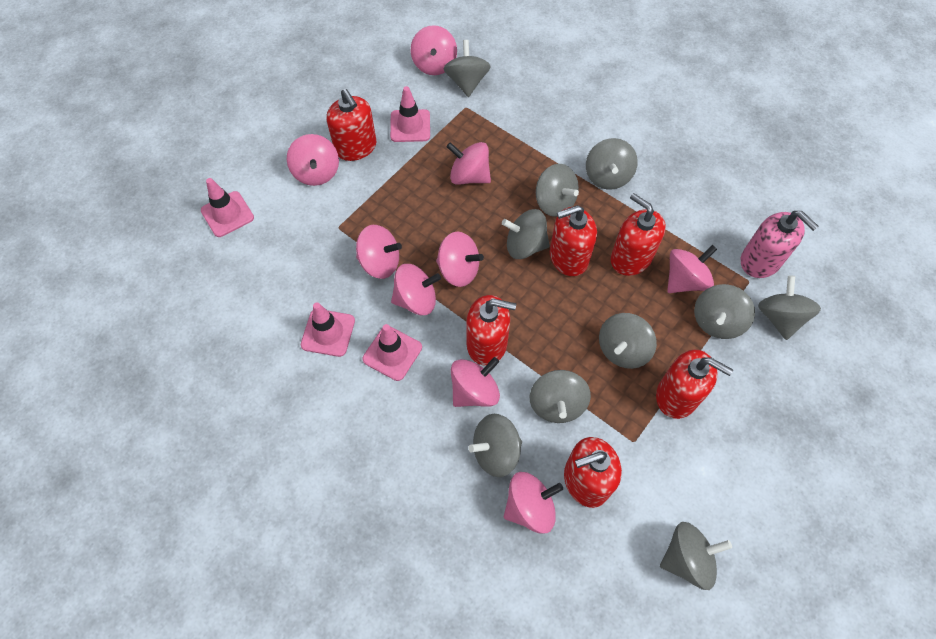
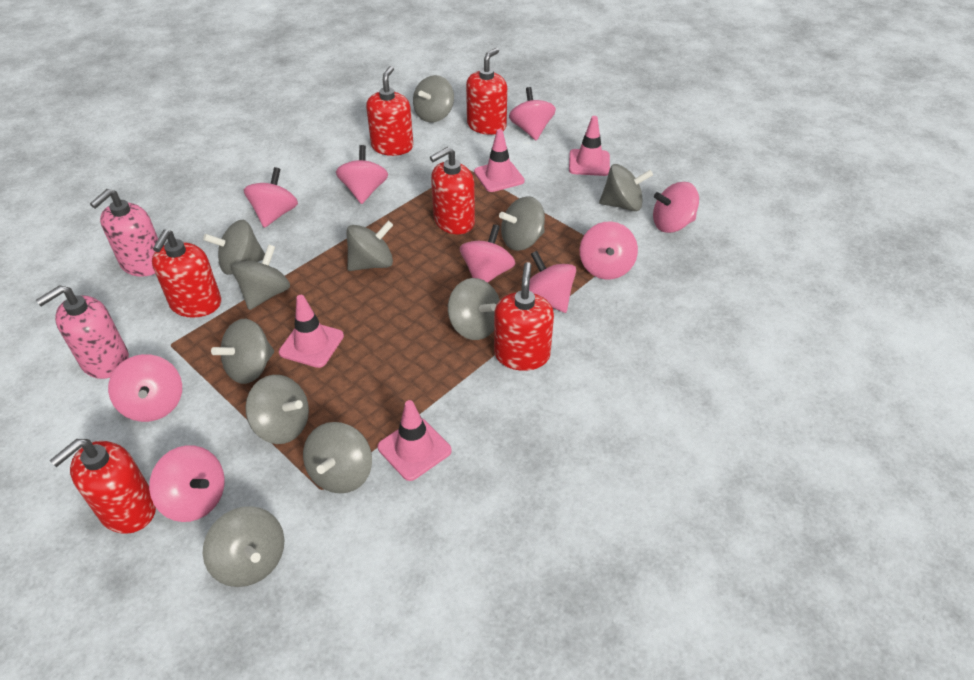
grey spinning top: 10 -> 11
pink soap dispenser: 1 -> 2

